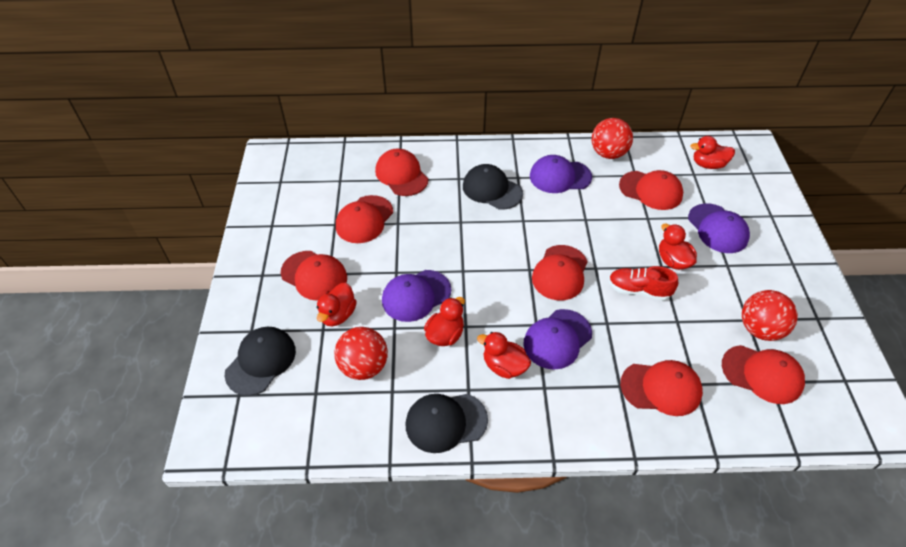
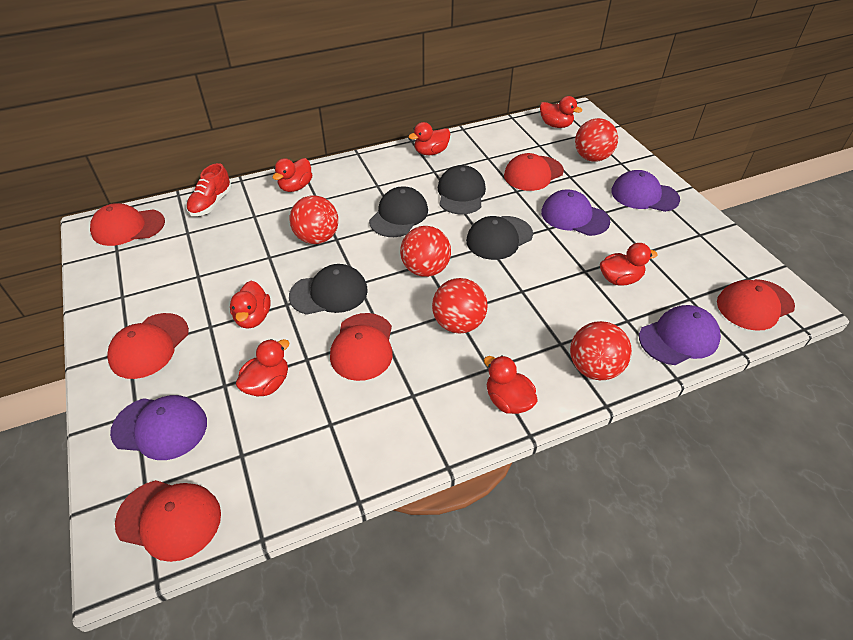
black cap: 3 -> 4
red ball: 3 -> 5
red cap: 7 -> 6
red duck: 5 -> 7

